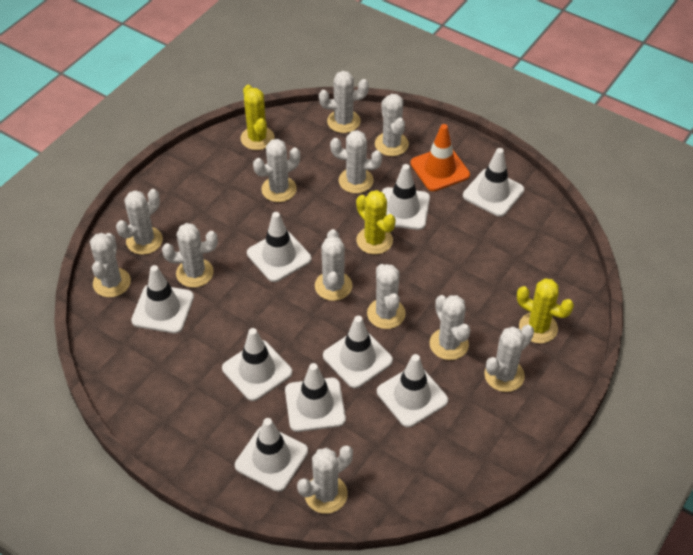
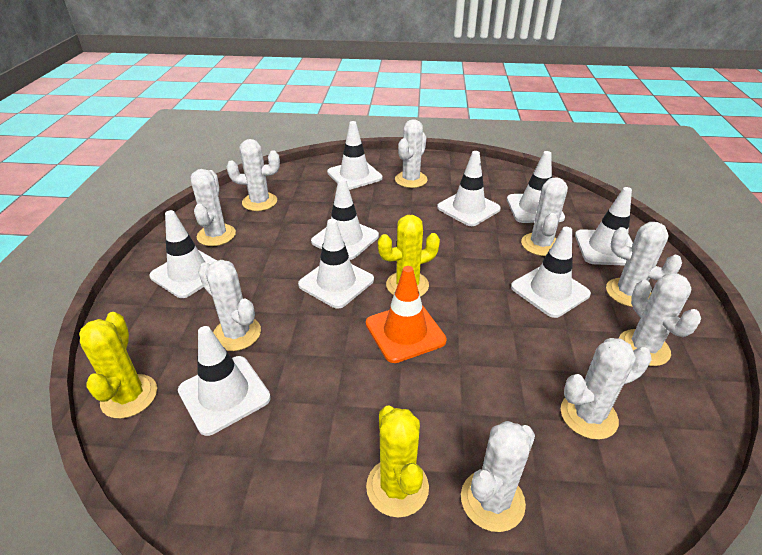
white cactus: 12 -> 9

